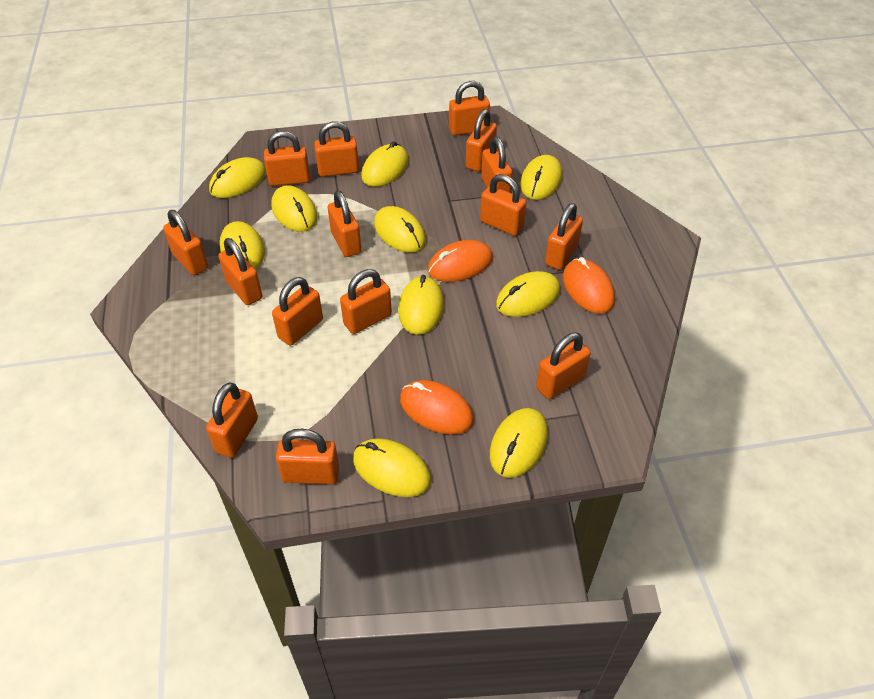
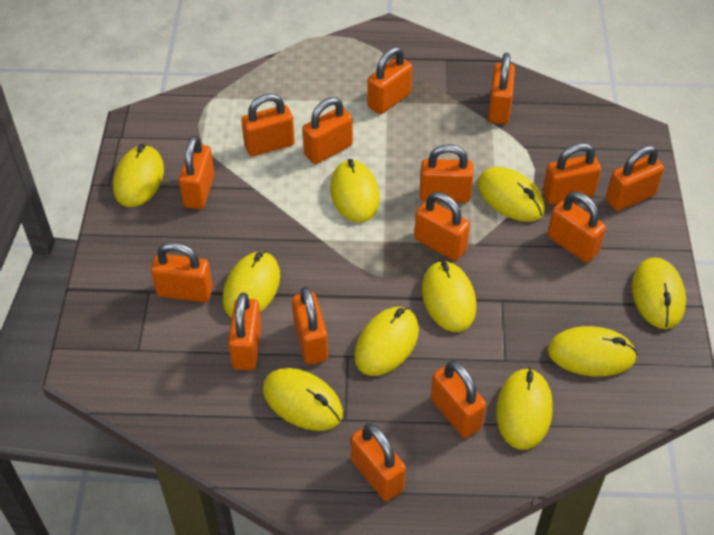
orange mouse: 3 -> 0

